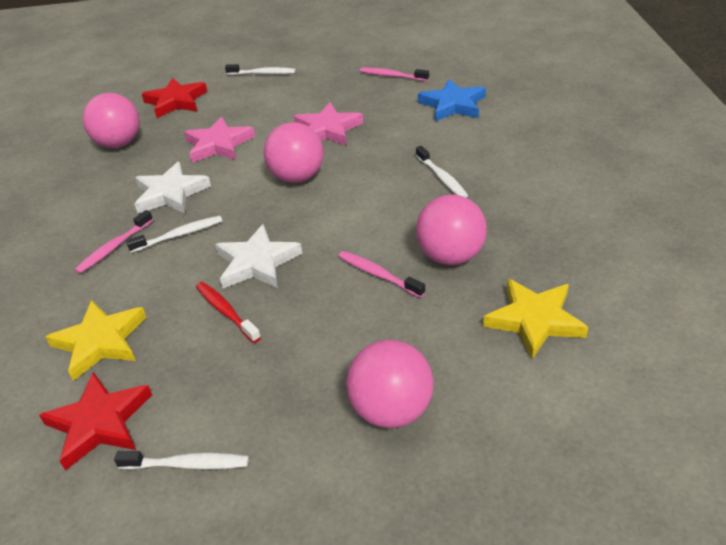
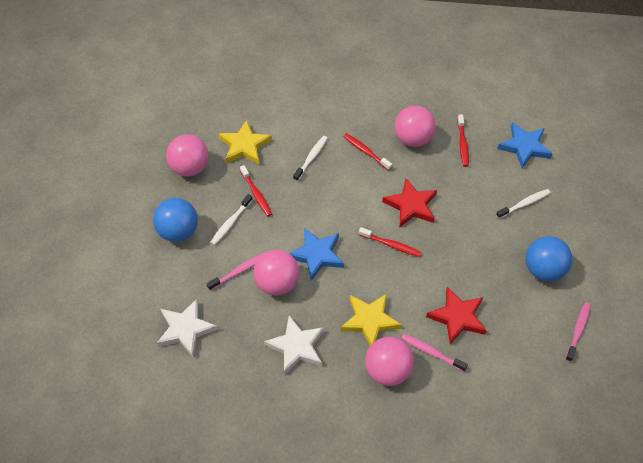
blue ball: 0 -> 2
blue star: 1 -> 2
pink star: 2 -> 0
red toothbrush: 1 -> 4
white toothbrush: 4 -> 3

